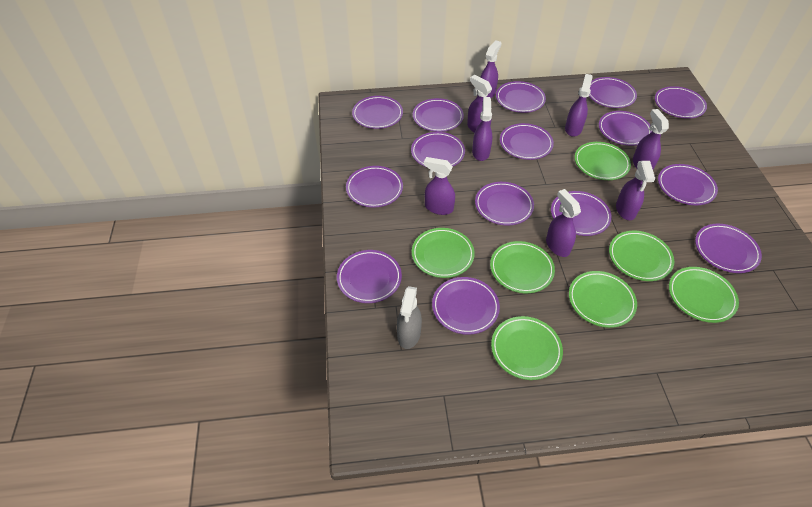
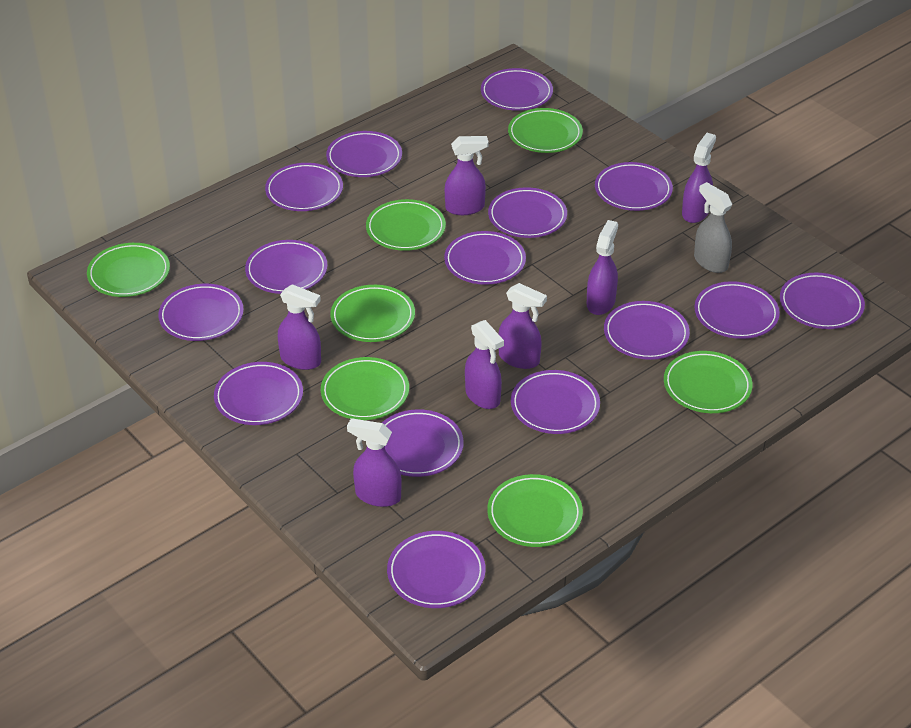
purple spray bottle: 8 -> 7

